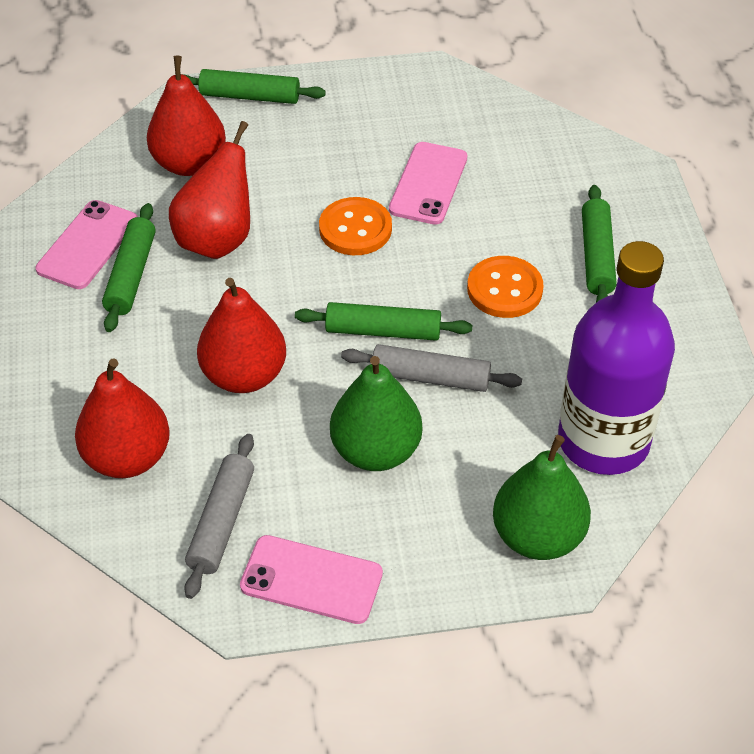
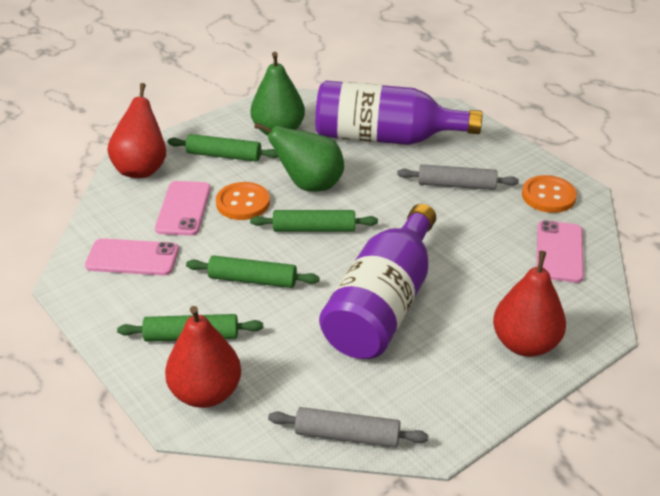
purple bottle: 1 -> 2
red pear: 4 -> 3

